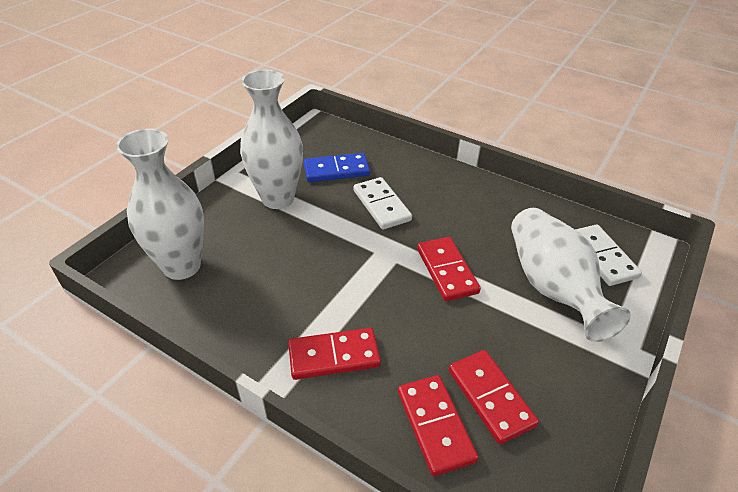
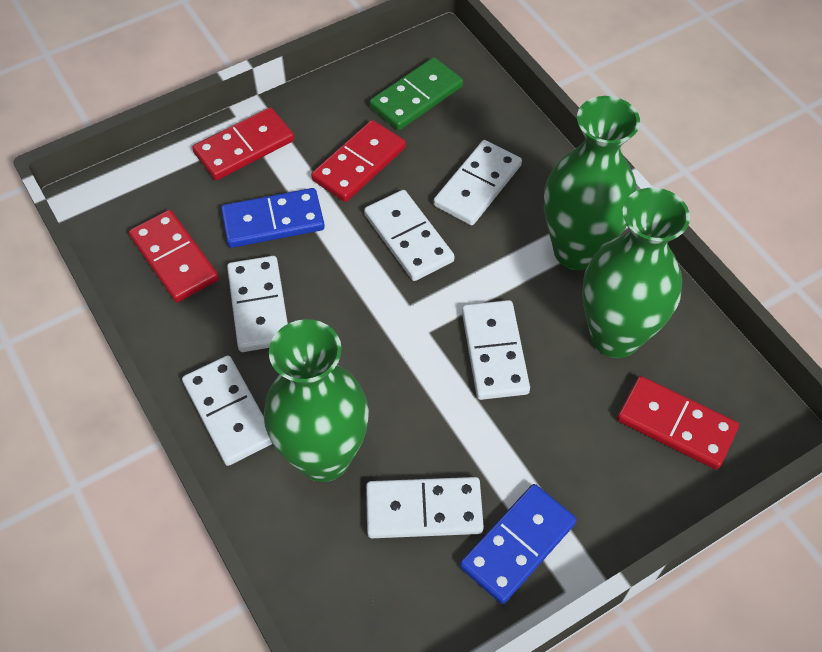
blue domino: 1 -> 2
green domino: 0 -> 1
green vase: 0 -> 3
white domino: 2 -> 6
white vase: 3 -> 0

